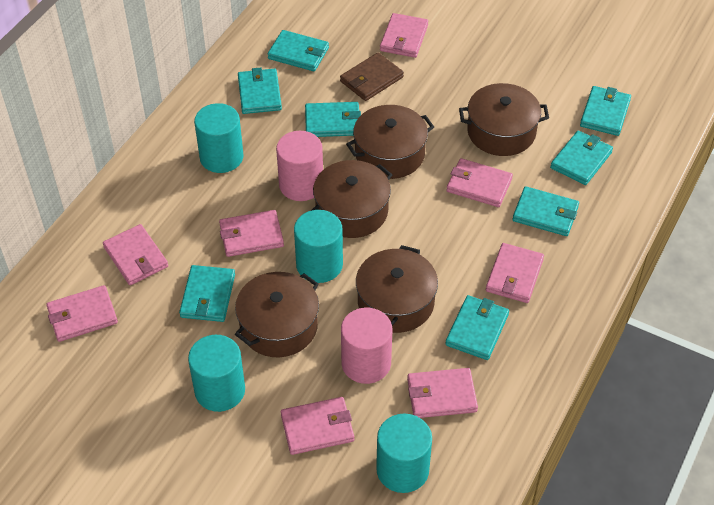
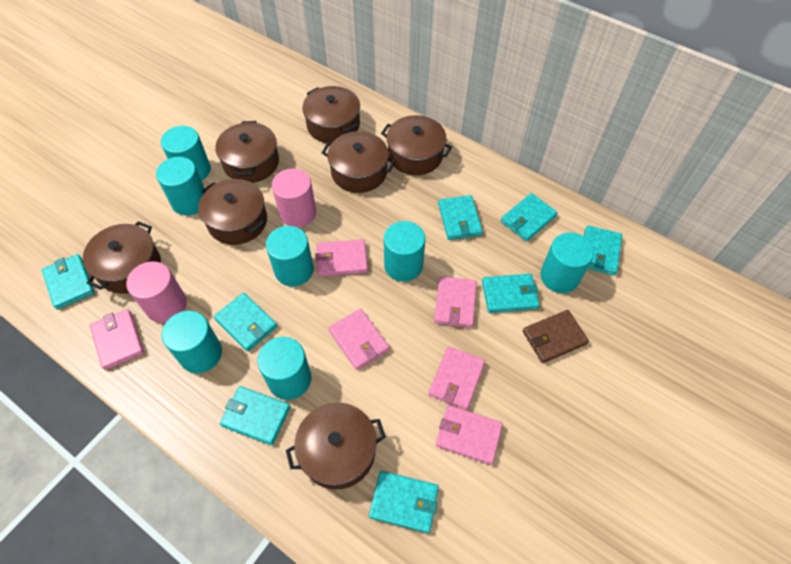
brown pot: 5 -> 7
pink wallet: 8 -> 6
turquoise cylinder: 4 -> 7

